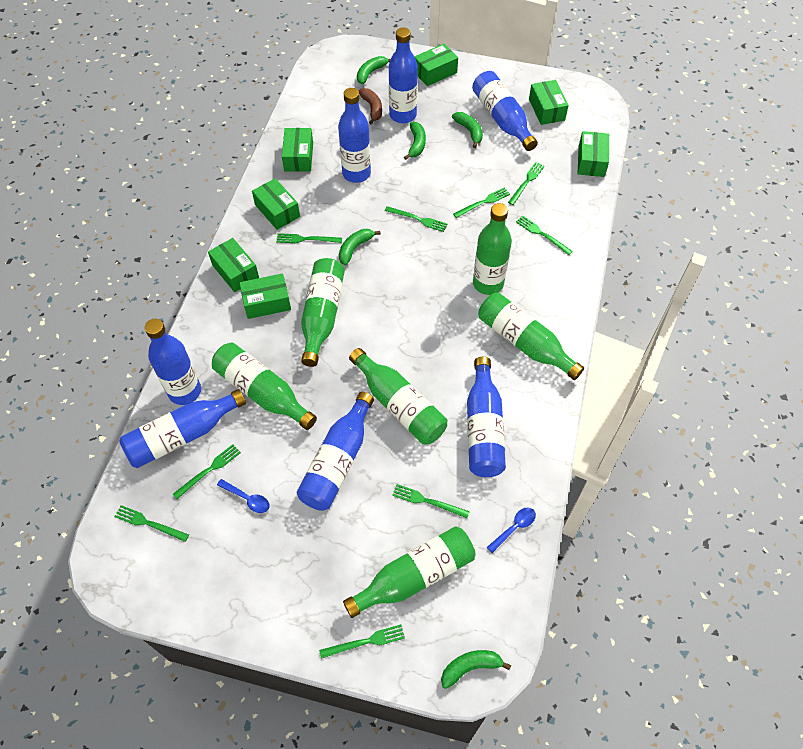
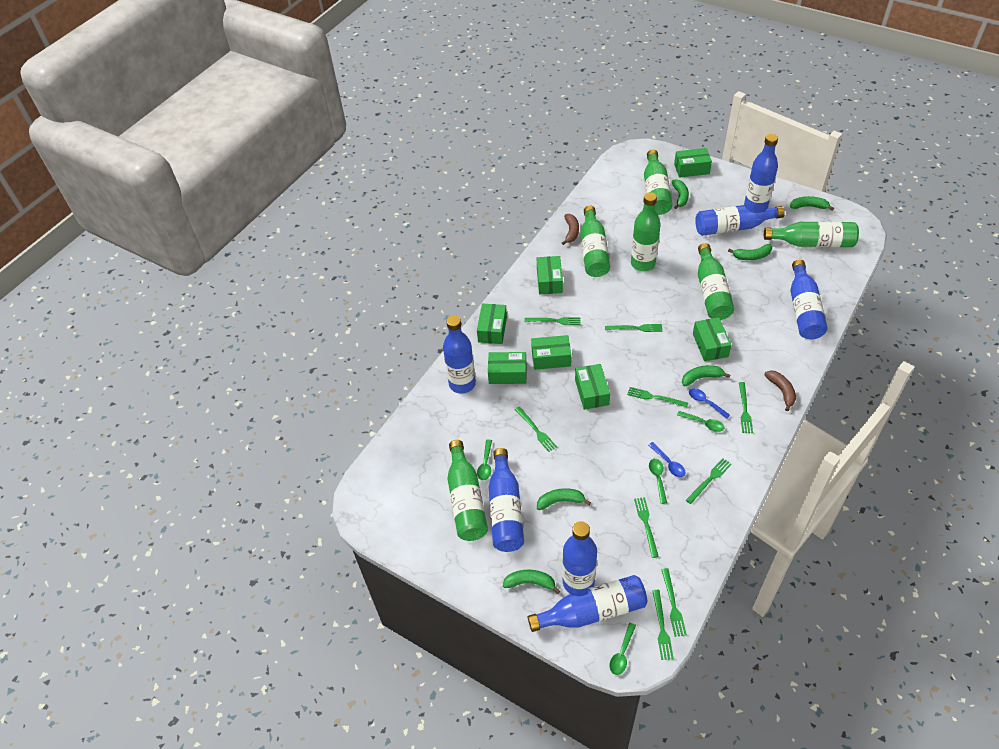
brown banana: 1 -> 2
green banana: 5 -> 6
green spoon: 0 -> 4

